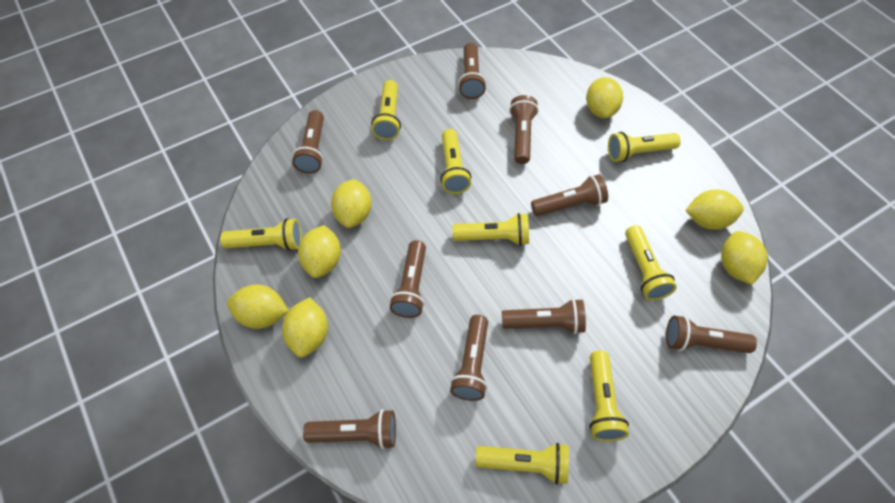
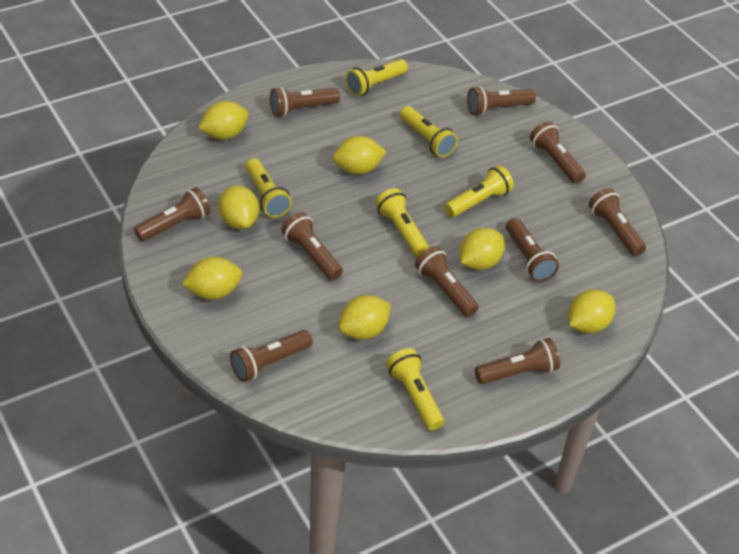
brown flashlight: 9 -> 10
yellow flashlight: 8 -> 6

